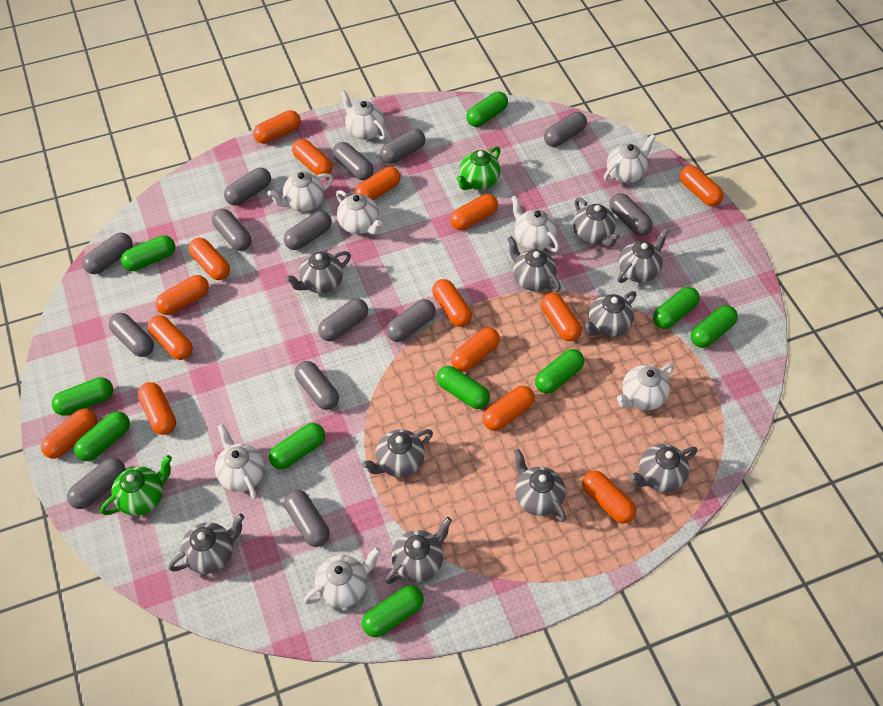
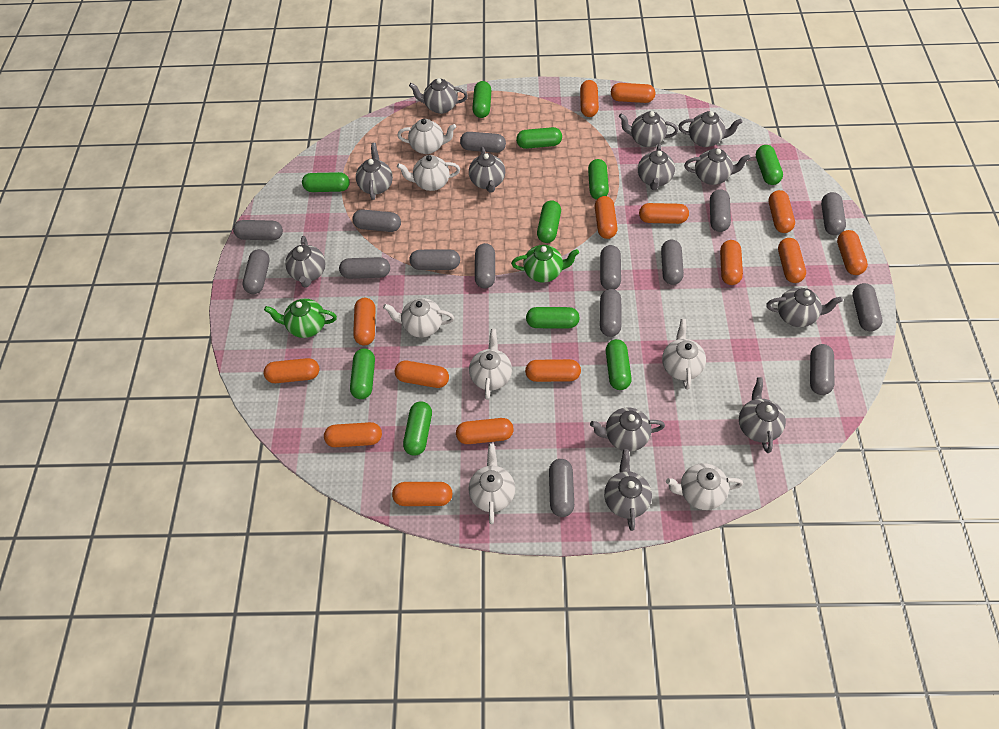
grey capsule: 14 -> 15
grey teapot: 10 -> 12
white teapot: 8 -> 7

